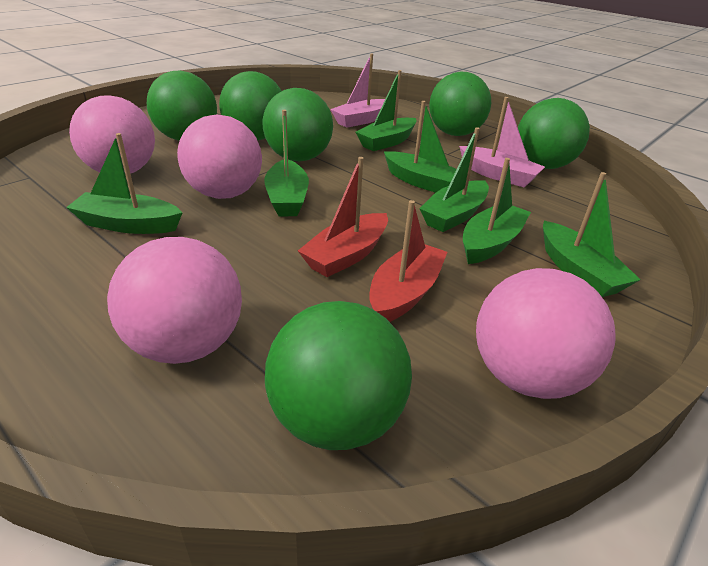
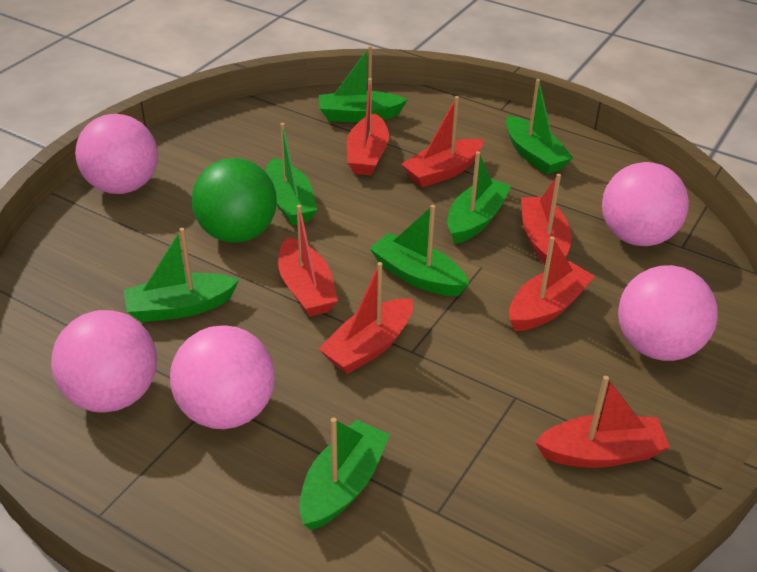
green ball: 6 -> 1
pink ball: 4 -> 5
pink boat: 2 -> 0
red boat: 2 -> 7

